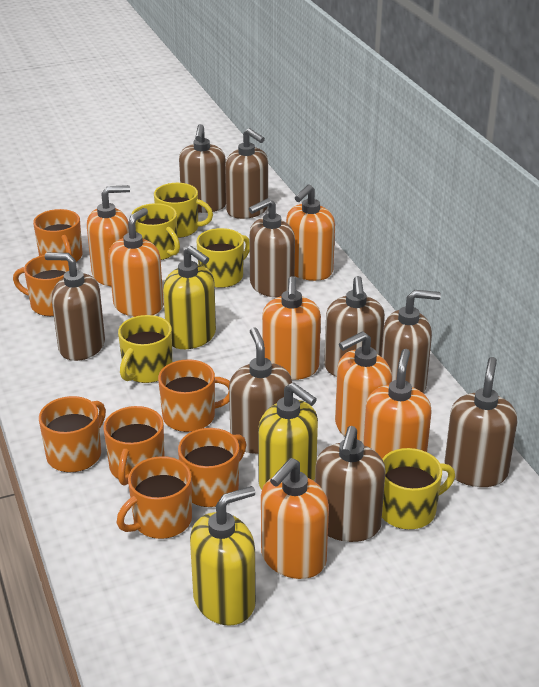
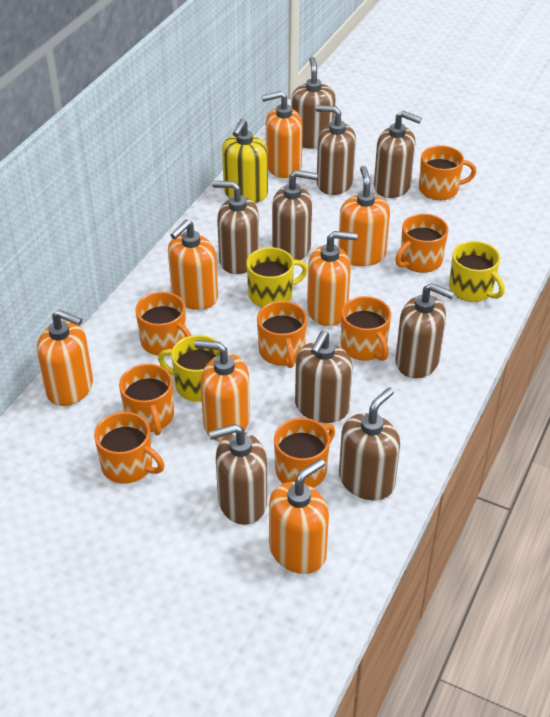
orange mug: 7 -> 8
yellow mug: 5 -> 3
yellow soap dispenser: 3 -> 1

